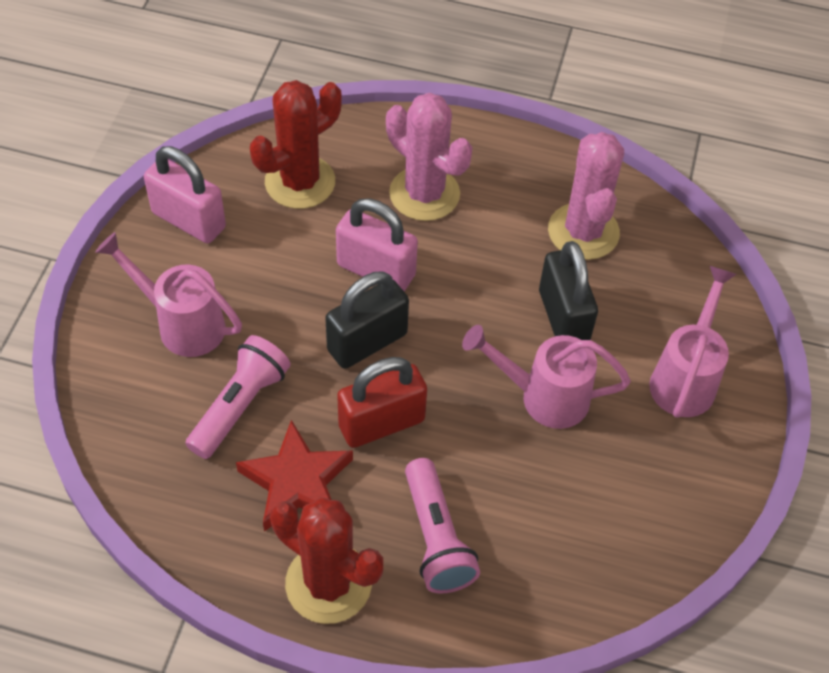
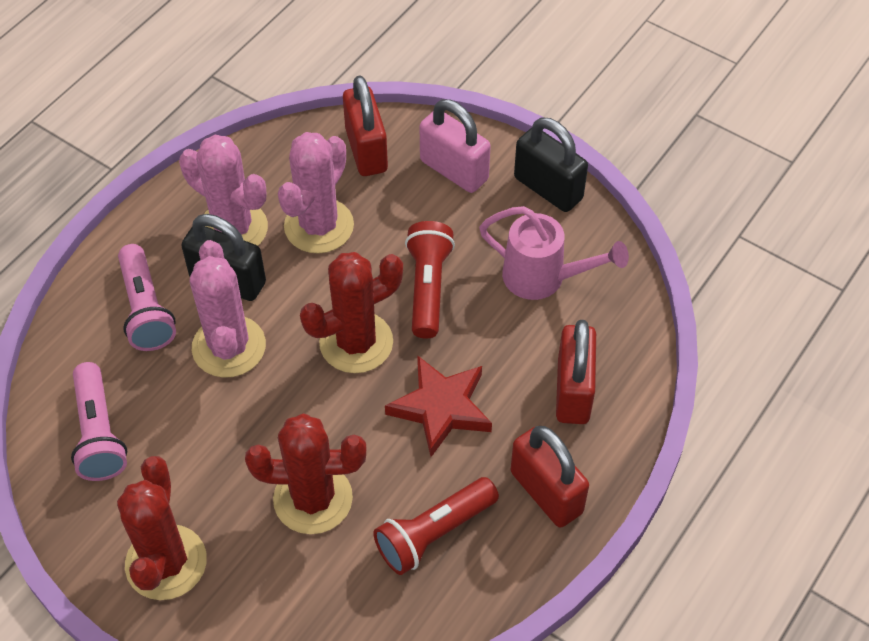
pink cactus: 2 -> 3
pink padlock: 2 -> 1
pink watering can: 3 -> 1
red cactus: 2 -> 3
red flashlight: 0 -> 2
red padlock: 1 -> 3

